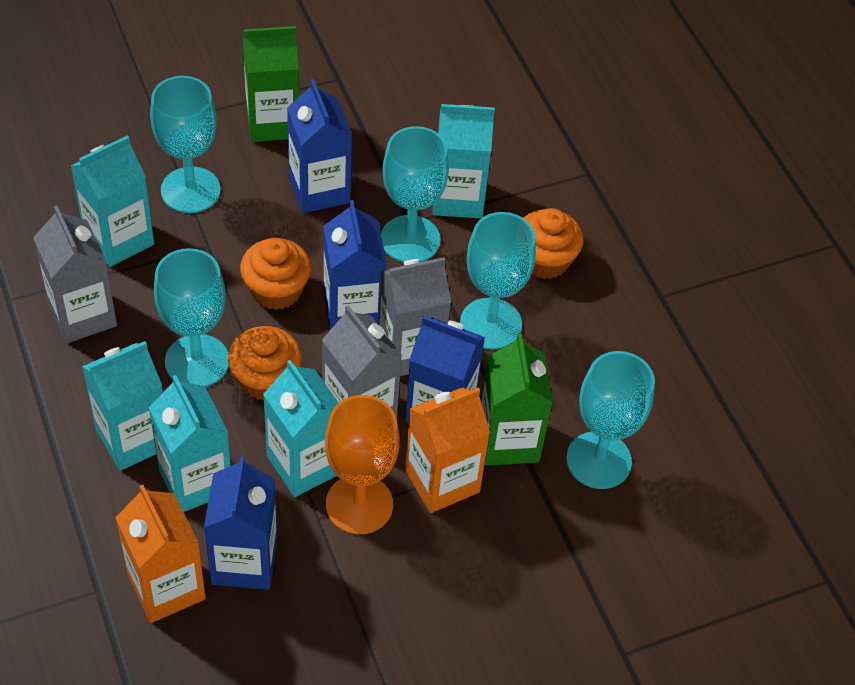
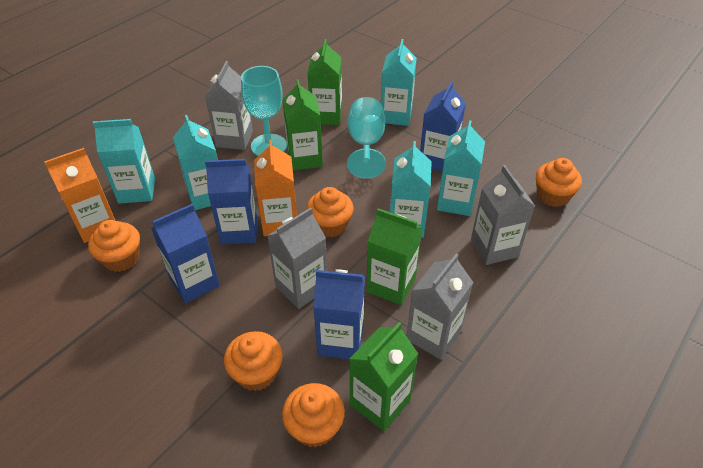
green carton: 2 -> 4
grey carton: 3 -> 4
orange cupcake: 3 -> 5
orange goblet: 1 -> 0
turquoise goblet: 5 -> 2

